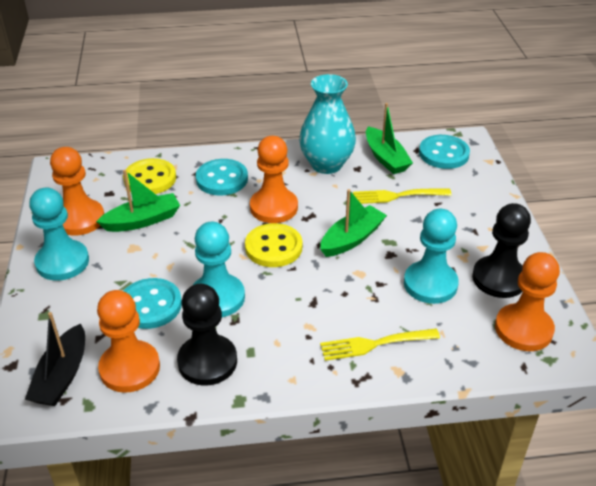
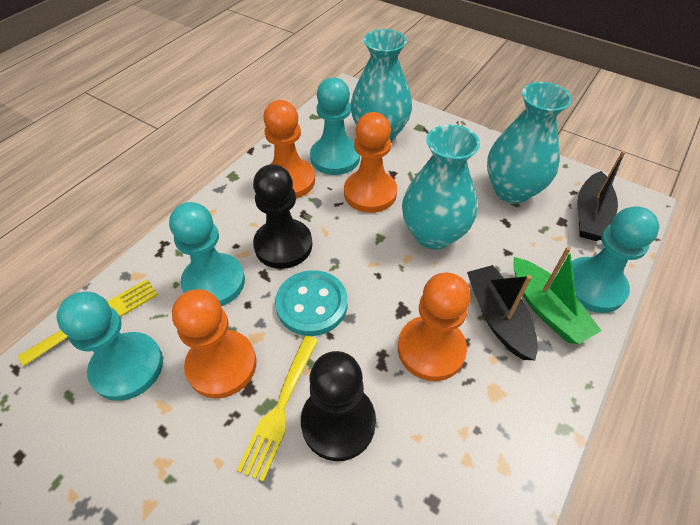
black boat: 1 -> 2
green boat: 3 -> 1
turquoise button: 3 -> 1
turquoise pawn: 3 -> 4
turquoise vase: 1 -> 3
yellow button: 2 -> 0

